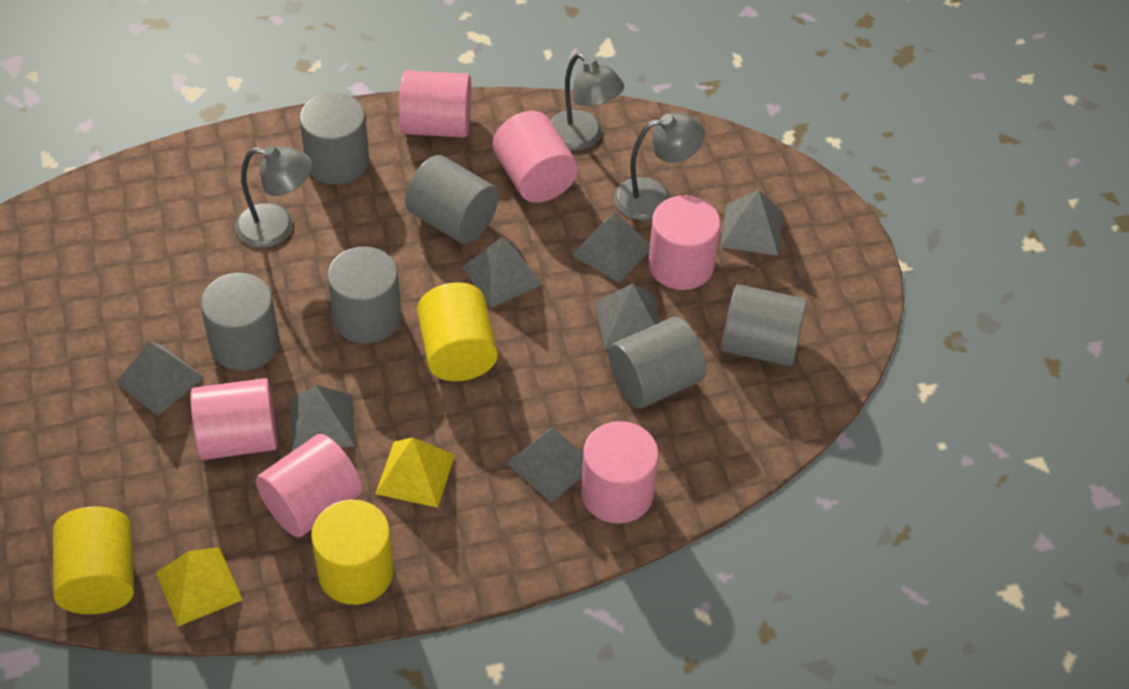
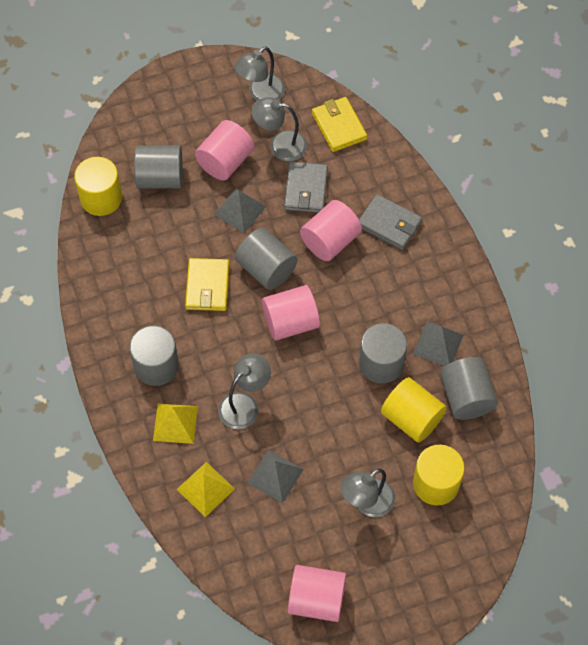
grey cylinder: 6 -> 5
grey lamp: 3 -> 4
grey pyramid: 7 -> 3
grey wallet: 0 -> 2
pink cylinder: 6 -> 4
yellow wallet: 0 -> 2

